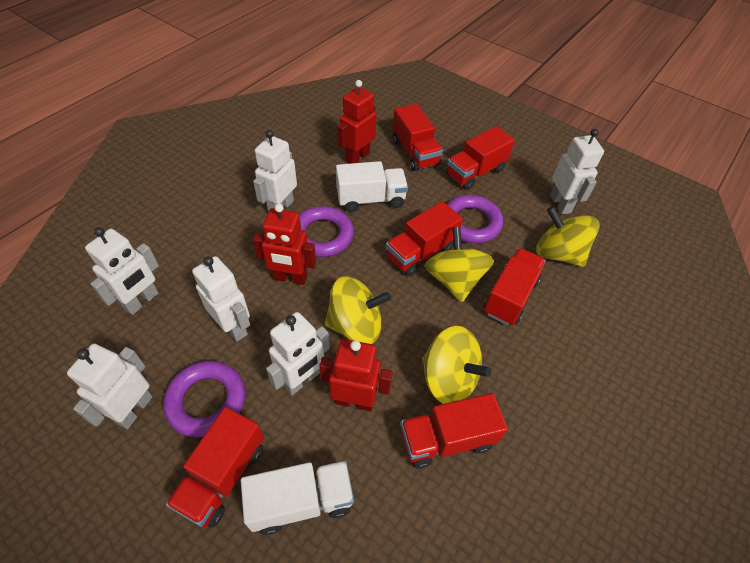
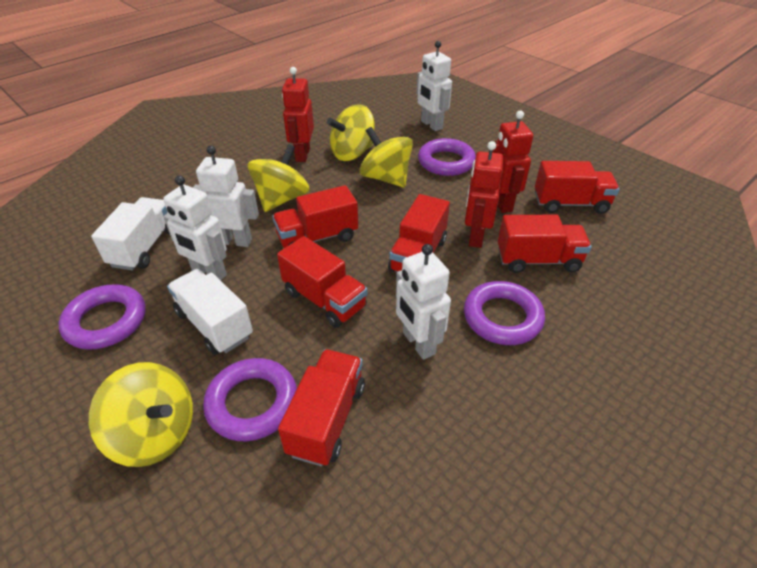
purple ring: 3 -> 4
white robot: 6 -> 4

